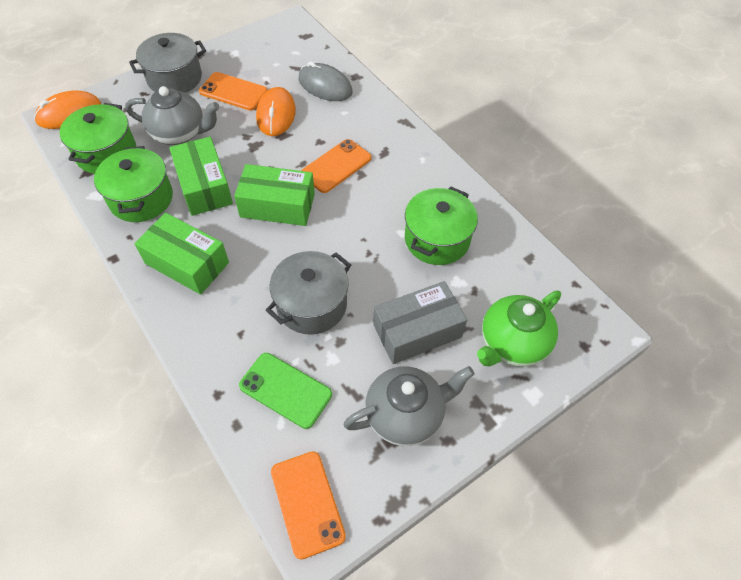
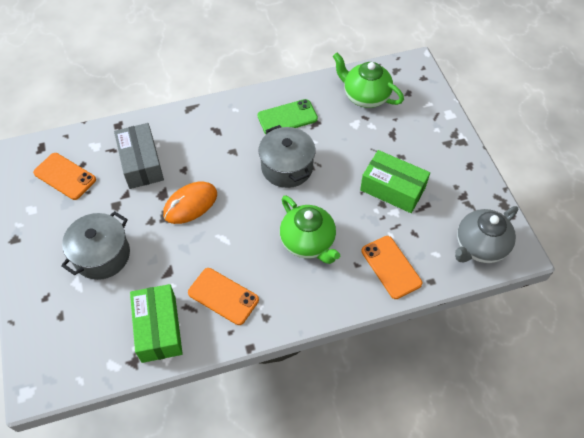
green box: 3 -> 2
green pot: 3 -> 0
green teapot: 1 -> 2
grey mouse: 1 -> 0
grey teapot: 2 -> 1
orange mouse: 2 -> 1

